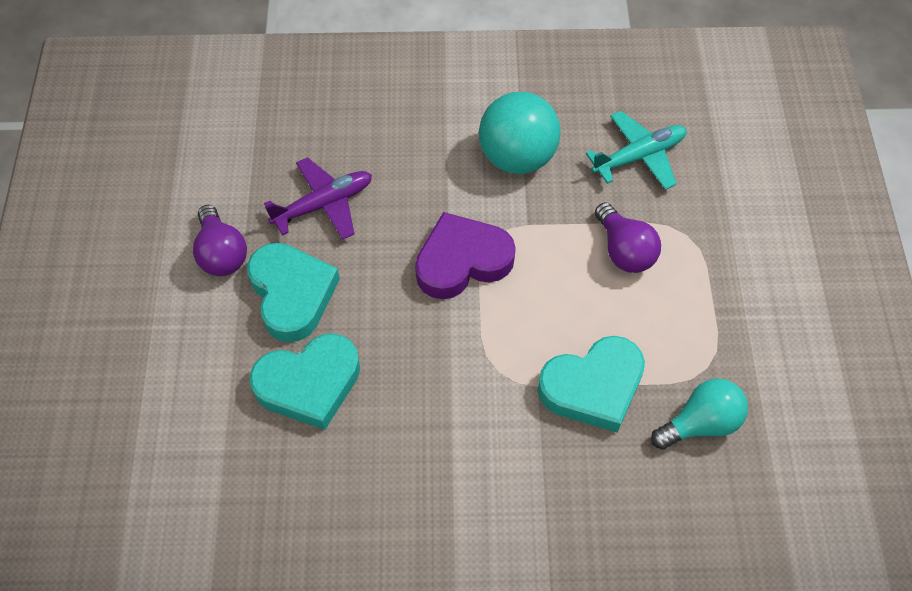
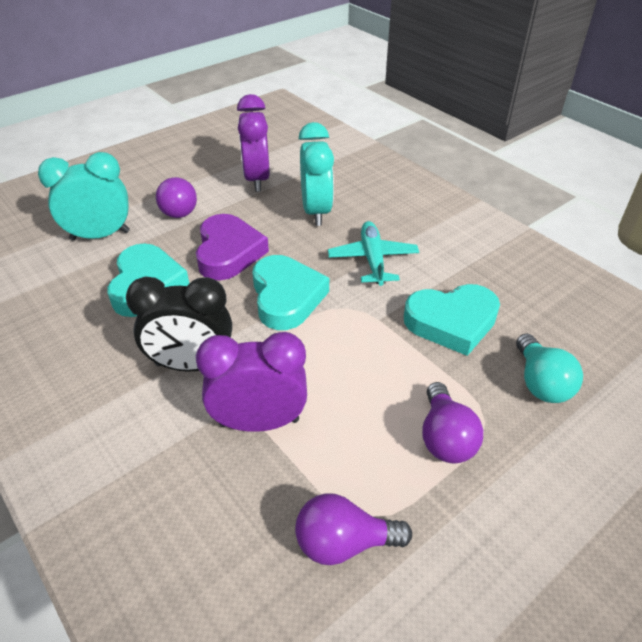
black clock: 0 -> 1
purple clock: 0 -> 2
purple light bulb: 2 -> 3
purple plane: 1 -> 0
turquoise ball: 1 -> 0
turquoise clock: 0 -> 2

